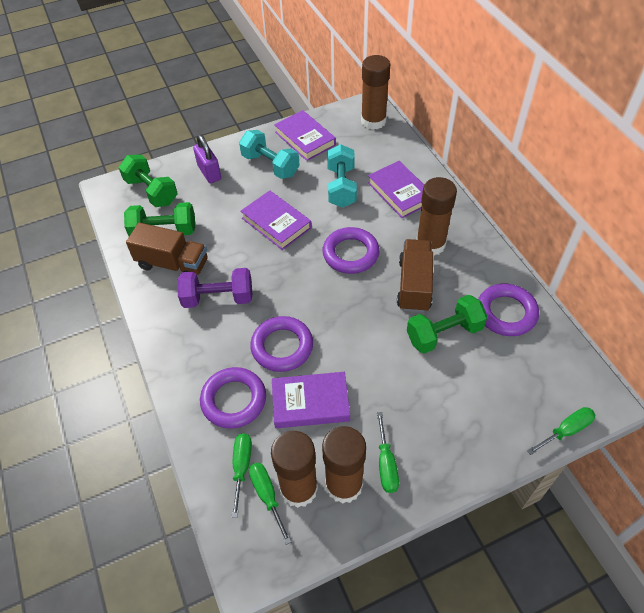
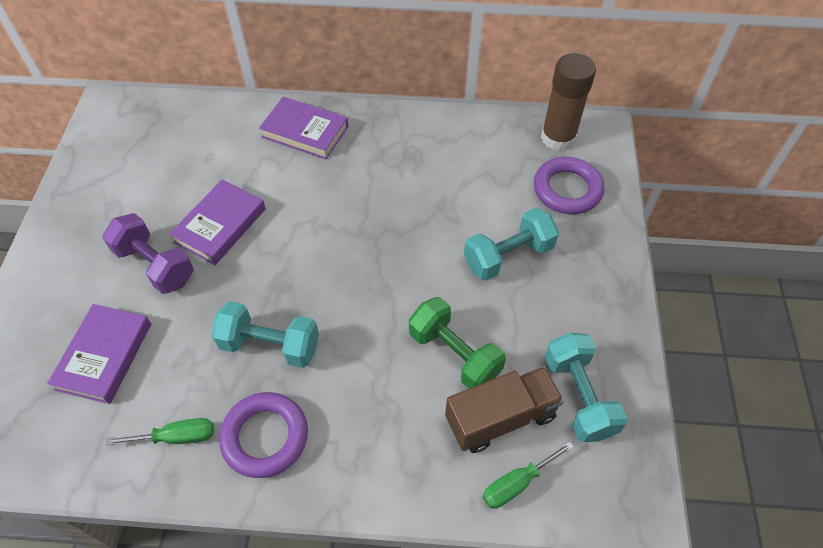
brown glue stick: 4 -> 1
brown truck: 2 -> 1
green dumbbell: 3 -> 1
green screwdriver: 4 -> 2
purple book: 4 -> 3
purple padlock: 1 -> 0
purple ring: 4 -> 2
turquoise dumbbell: 2 -> 3

